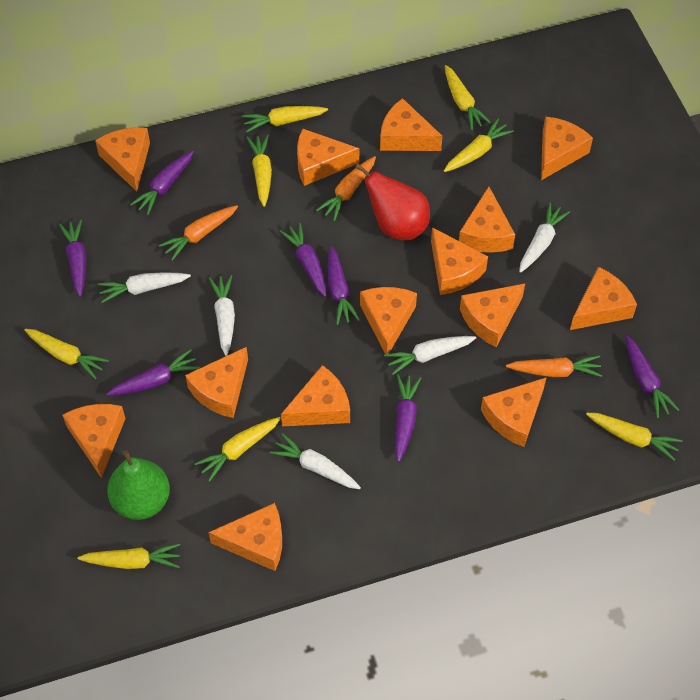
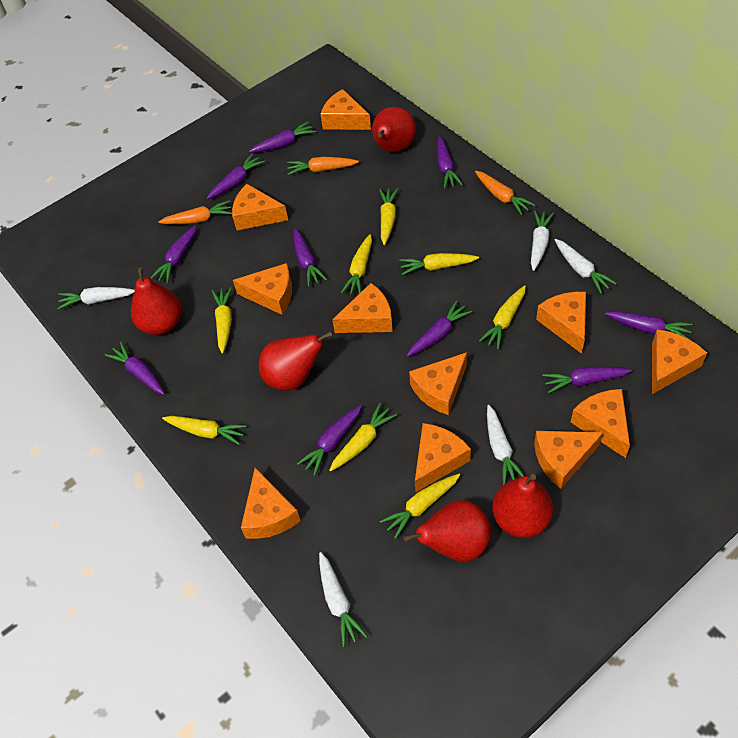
green pear: 1 -> 0
orange cheese: 14 -> 11
purple carrot: 7 -> 10
red pear: 1 -> 5

